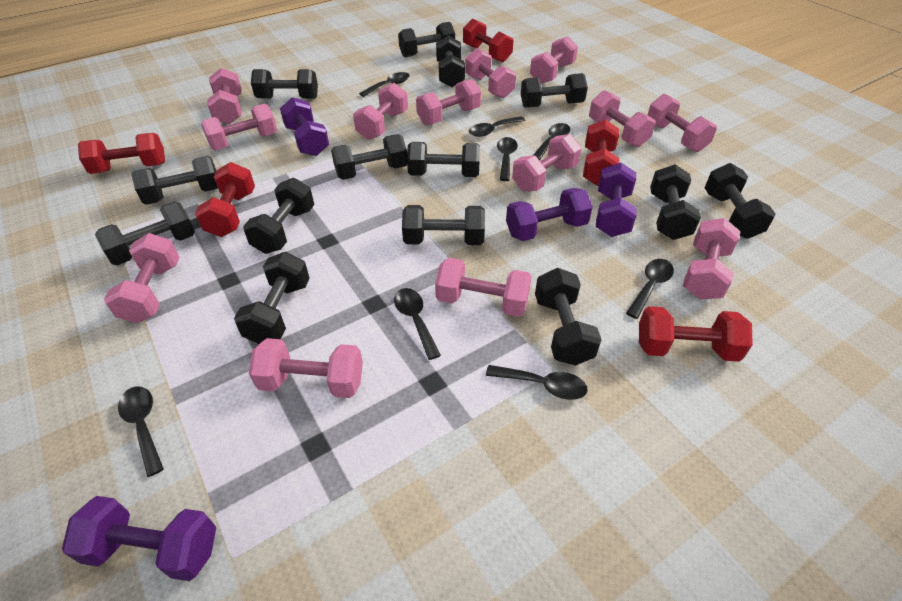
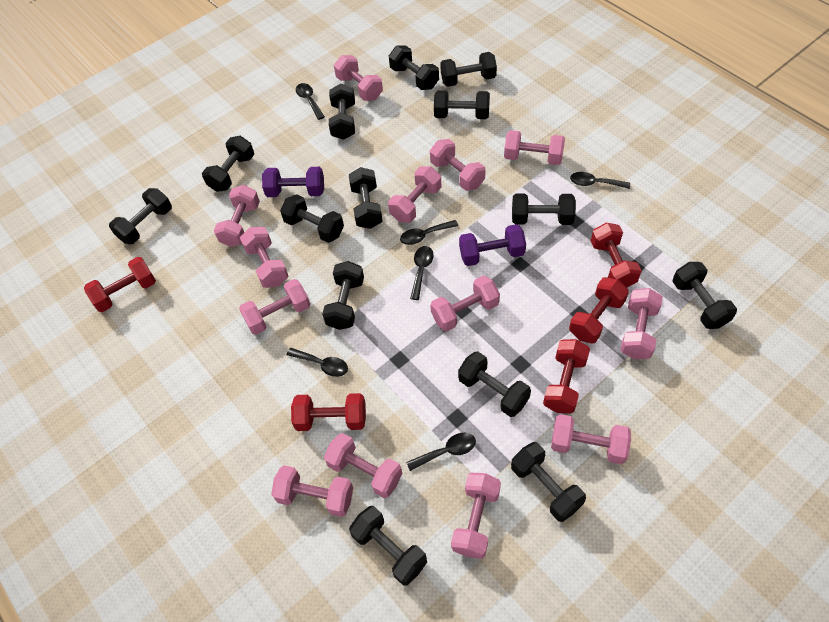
black spoon: 8 -> 6
purple dumbbell: 4 -> 2

